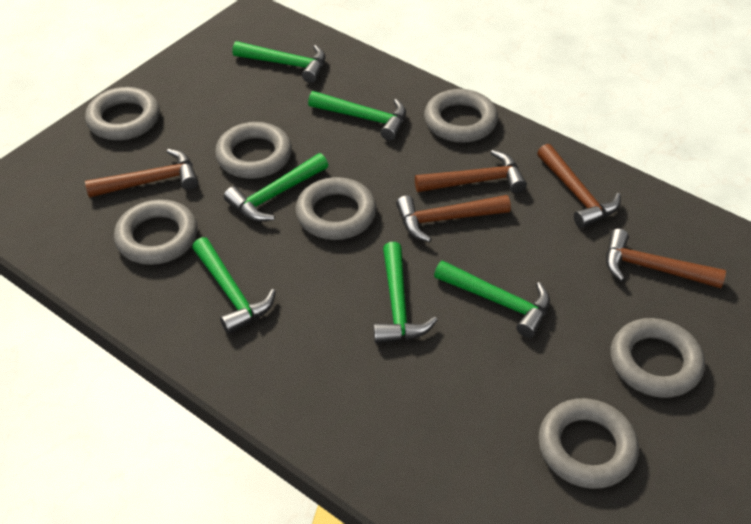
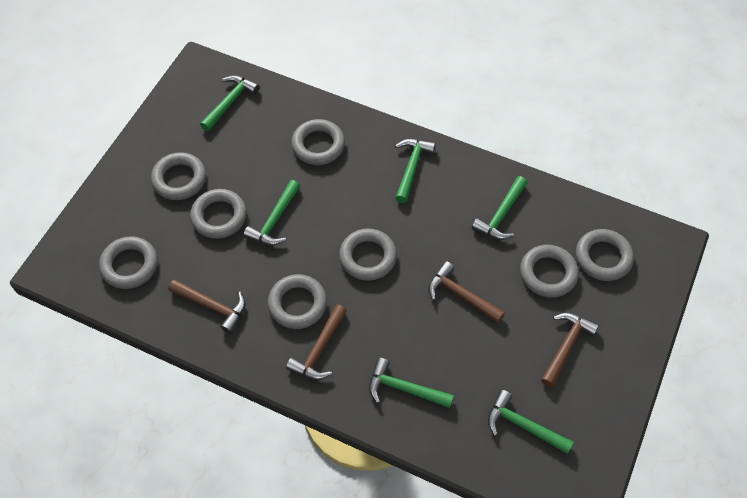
brown hammer: 5 -> 4
grey ring: 7 -> 8

